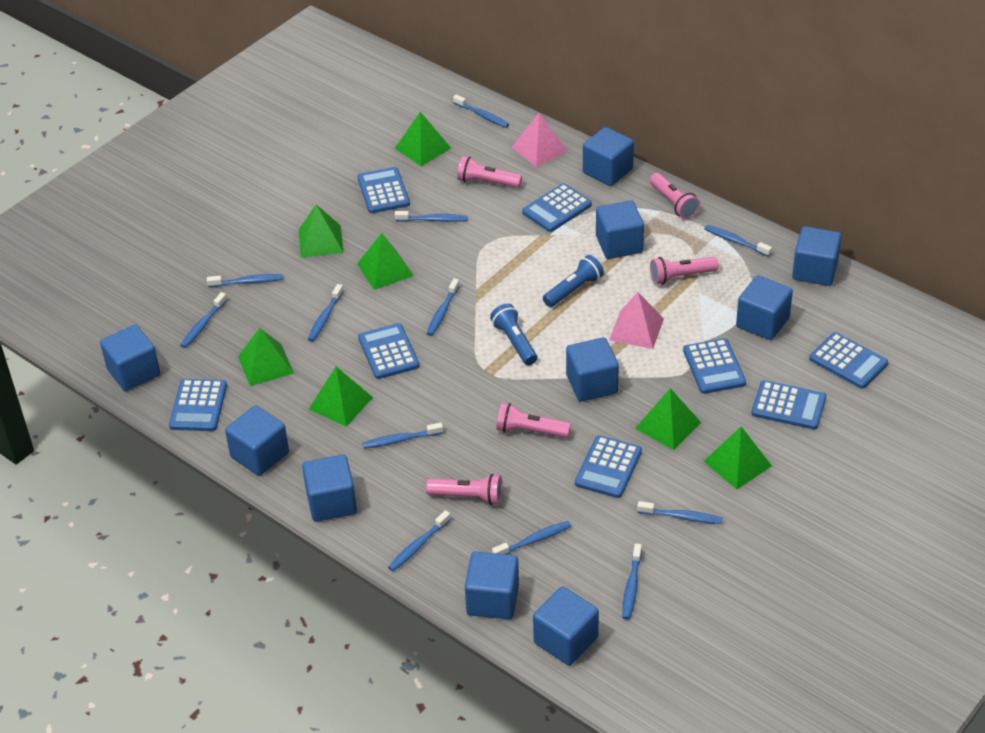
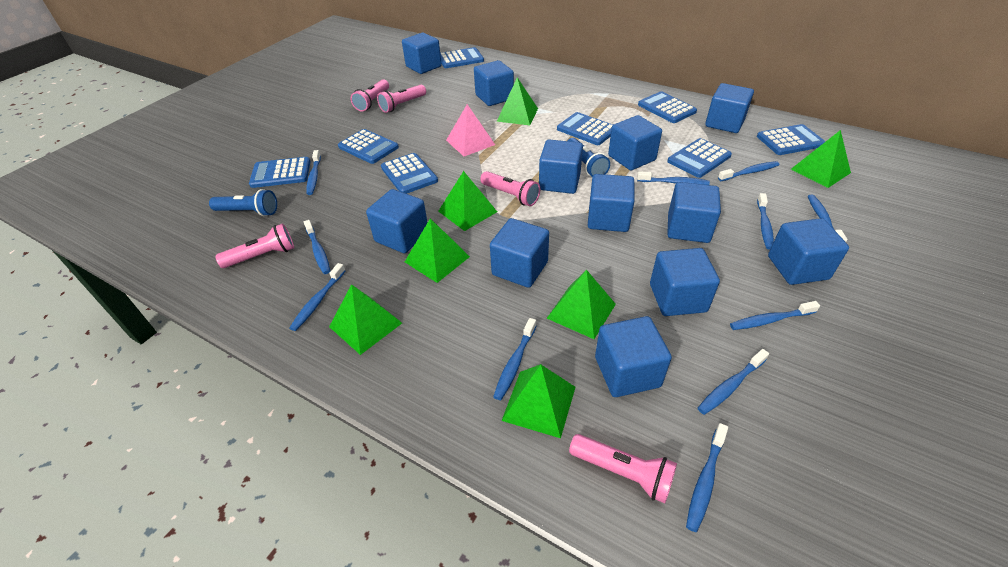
blue cube: 10 -> 12
blue toothbrush: 12 -> 11
pink pyramid: 2 -> 1

